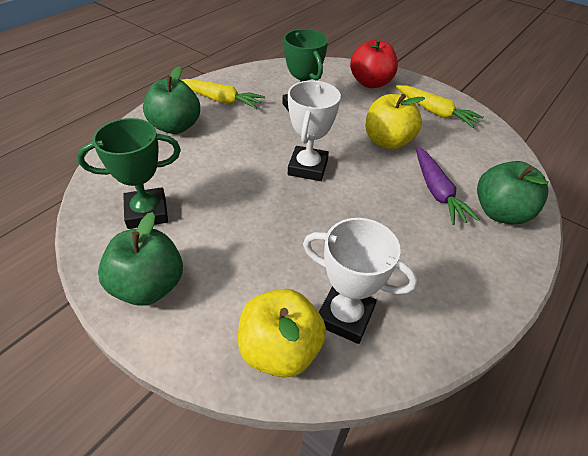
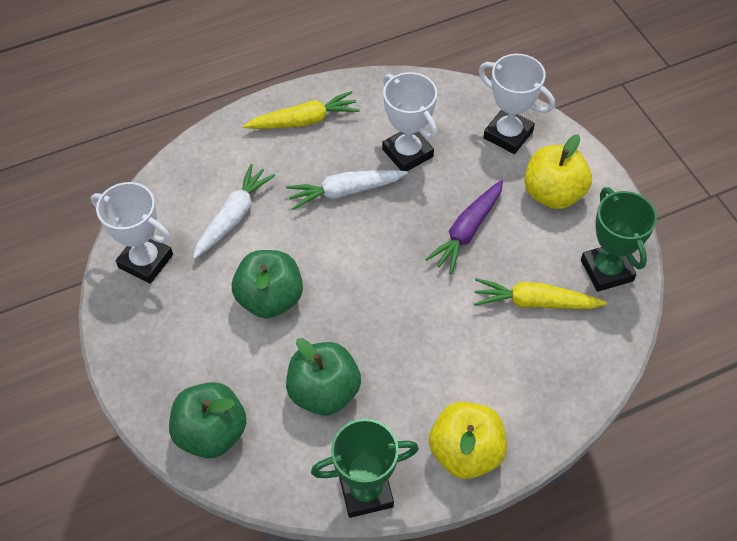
red apple: 1 -> 0
white carrot: 0 -> 2
white trophy: 2 -> 3

